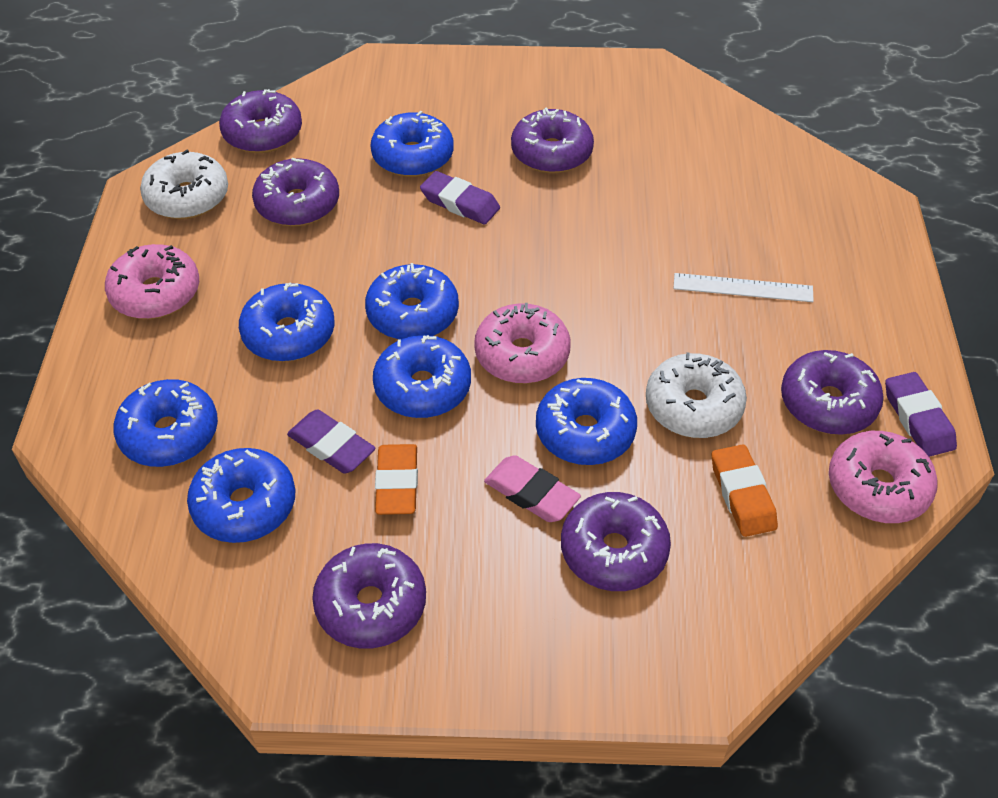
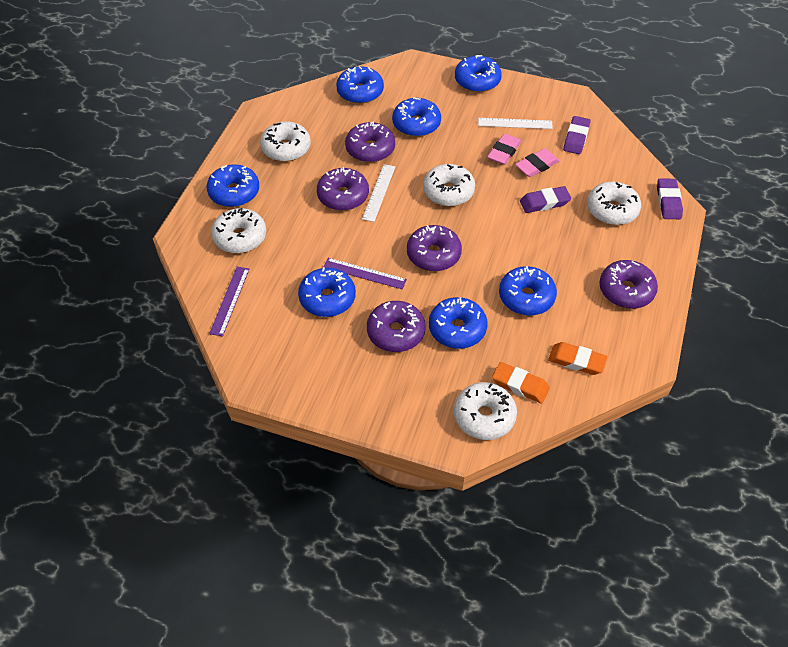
pink donut: 3 -> 0
pink eraser: 1 -> 2
purple donut: 6 -> 5
purple ruler: 0 -> 2
white donut: 2 -> 5
white ruler: 1 -> 2

